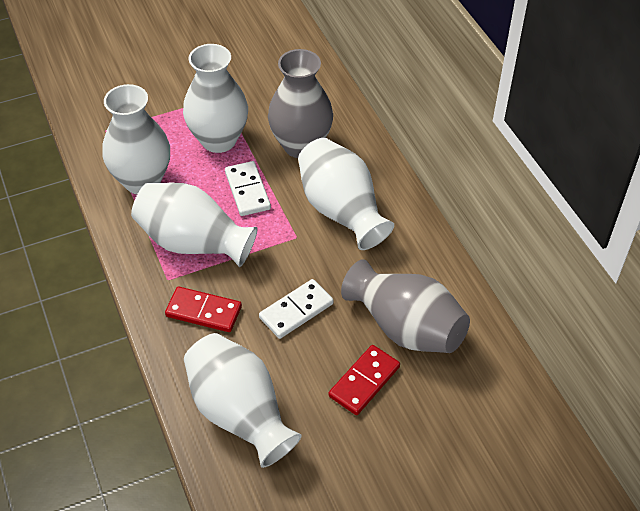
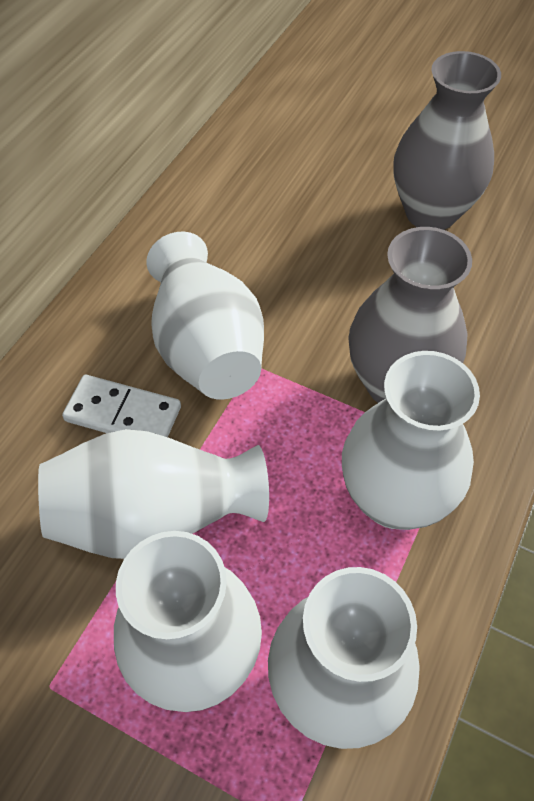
red domino: 2 -> 0
white domino: 2 -> 1

